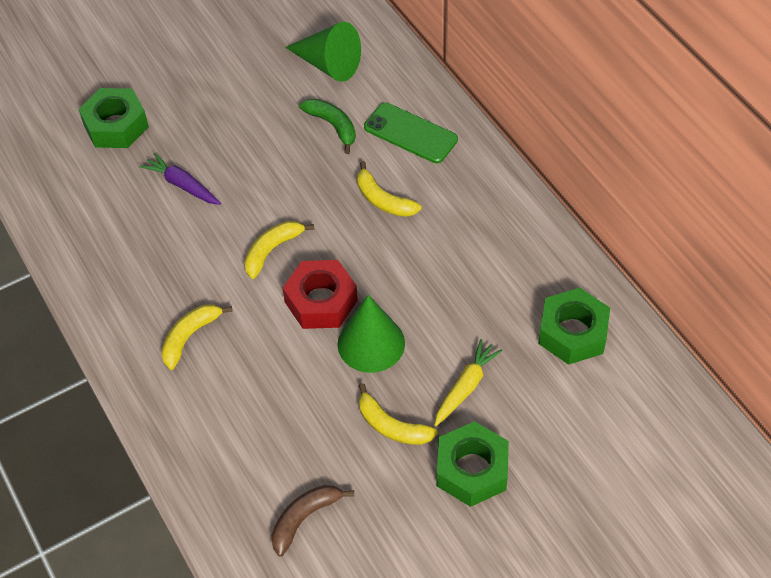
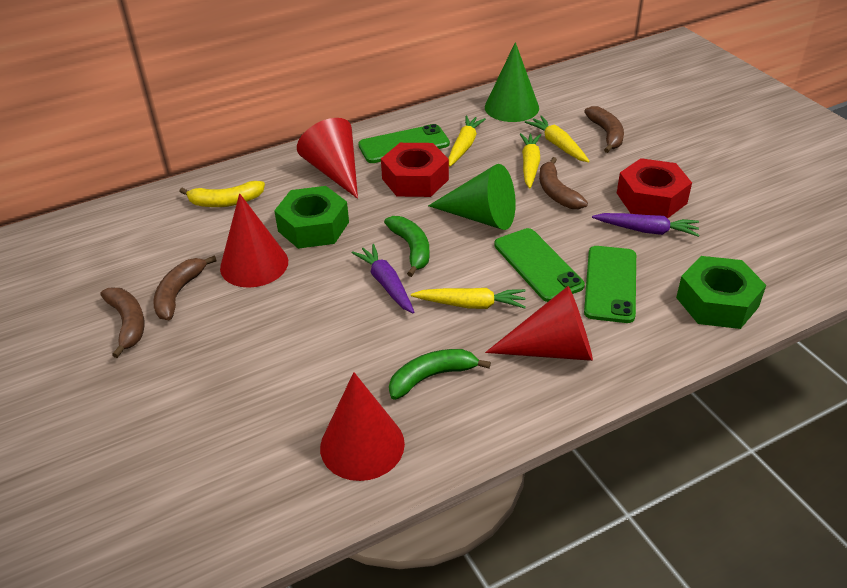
brown banana: 1 -> 4
green banana: 1 -> 2
green nut: 3 -> 2
green phone: 1 -> 3
purple carrot: 1 -> 2
red cone: 0 -> 4
red nut: 1 -> 2
yellow banana: 4 -> 1
yellow carrot: 1 -> 4

